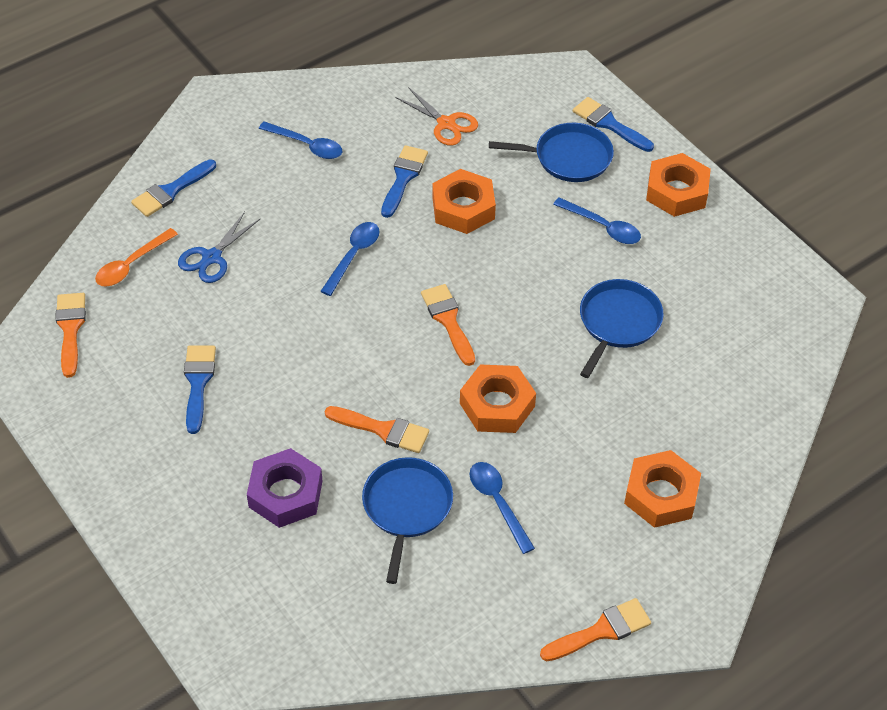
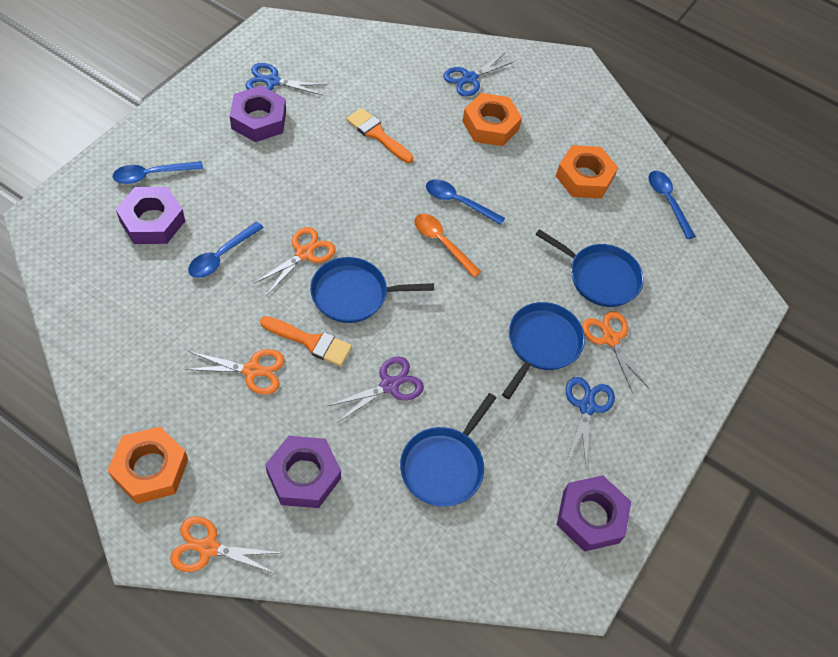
blue brush: 4 -> 0
blue pan: 3 -> 4
blue scissors: 1 -> 3
orange brush: 4 -> 2
orange nut: 4 -> 3
orange scissors: 1 -> 4
purple nut: 1 -> 4
purple scissors: 0 -> 1

